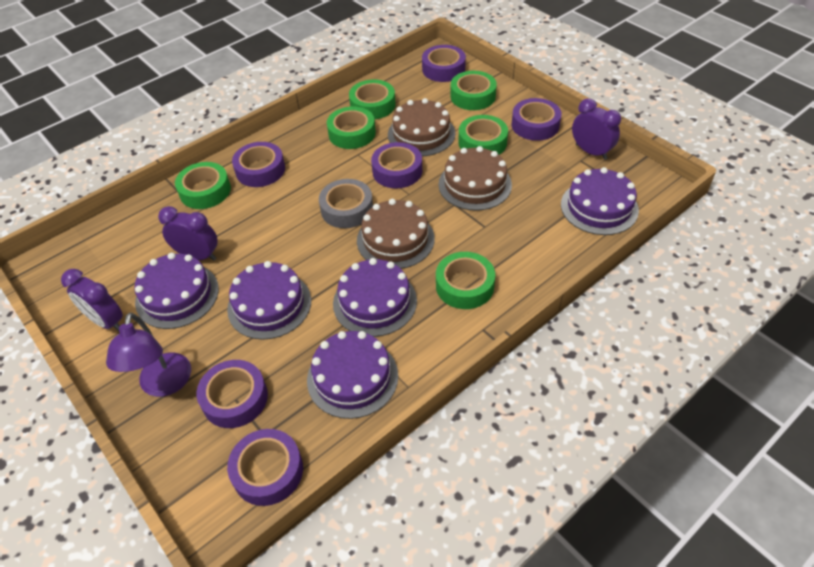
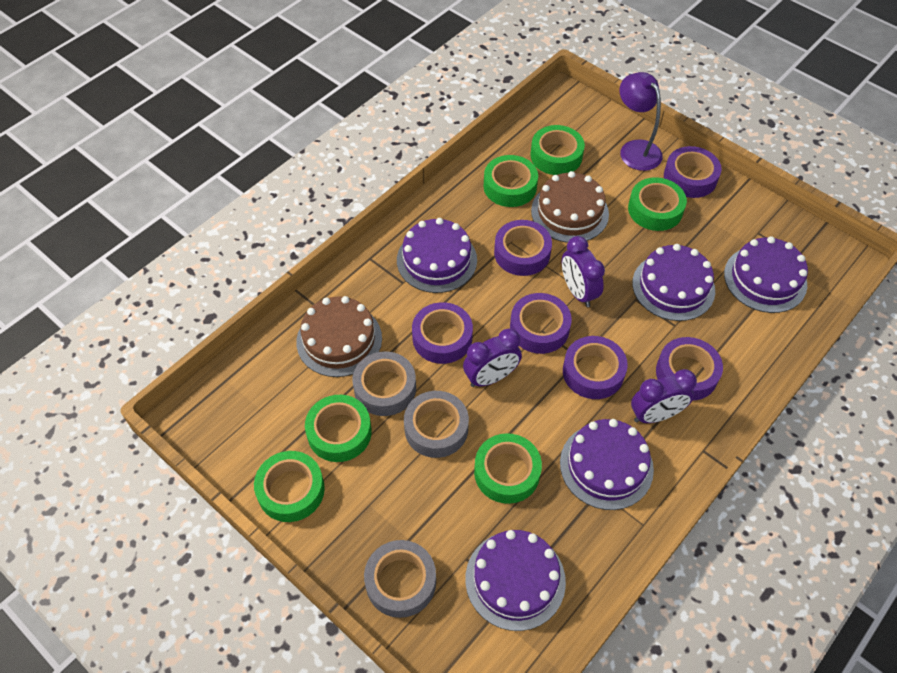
brown cake: 3 -> 2
grey tape: 1 -> 3

